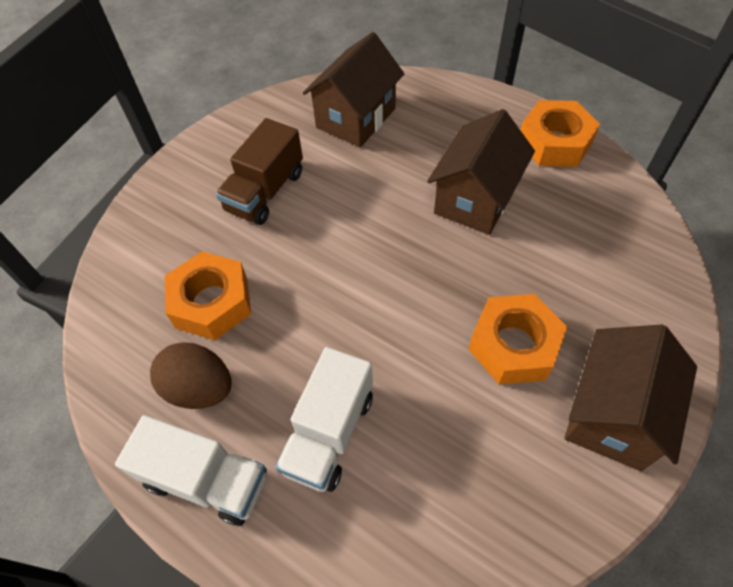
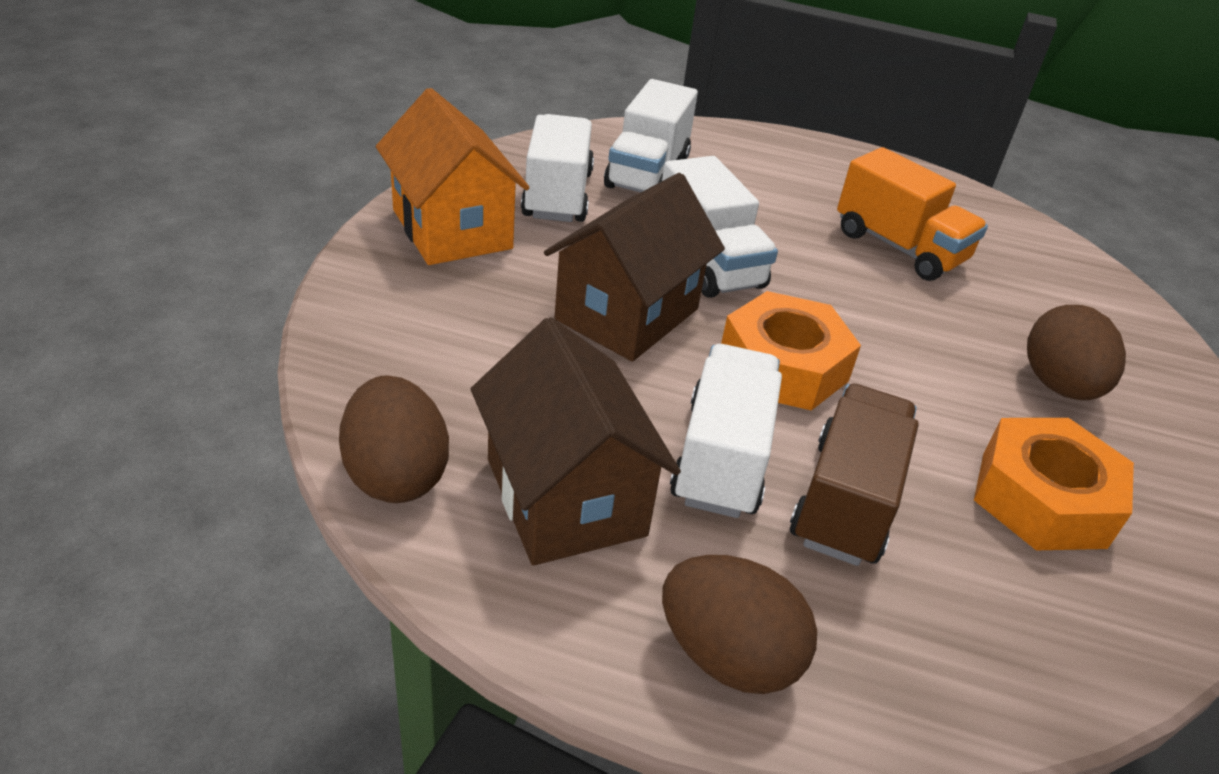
brown egg: 1 -> 3
brown house: 3 -> 2
orange house: 0 -> 1
orange nut: 3 -> 2
orange truck: 0 -> 1
white truck: 2 -> 4

